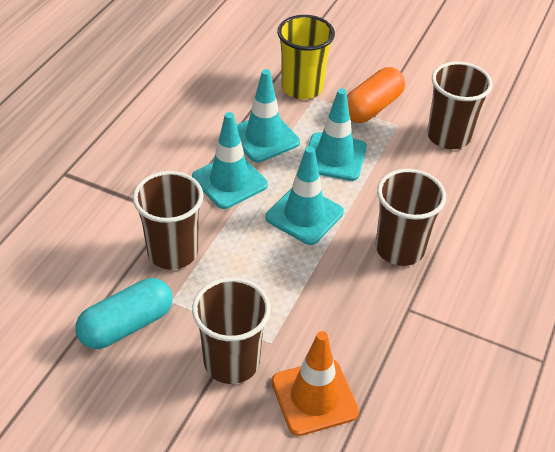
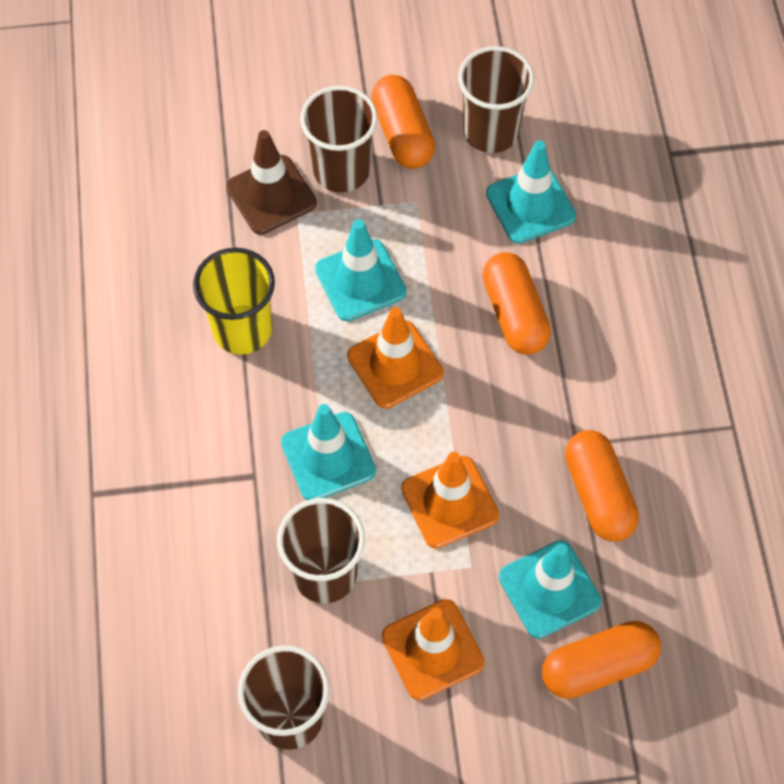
brown traffic cone: 0 -> 1
orange capsule: 1 -> 4
orange traffic cone: 1 -> 3
turquoise capsule: 1 -> 0

